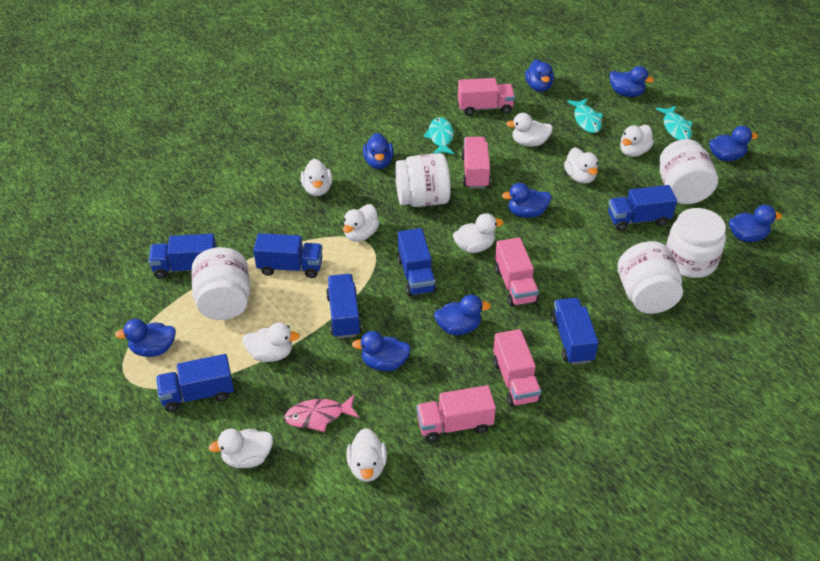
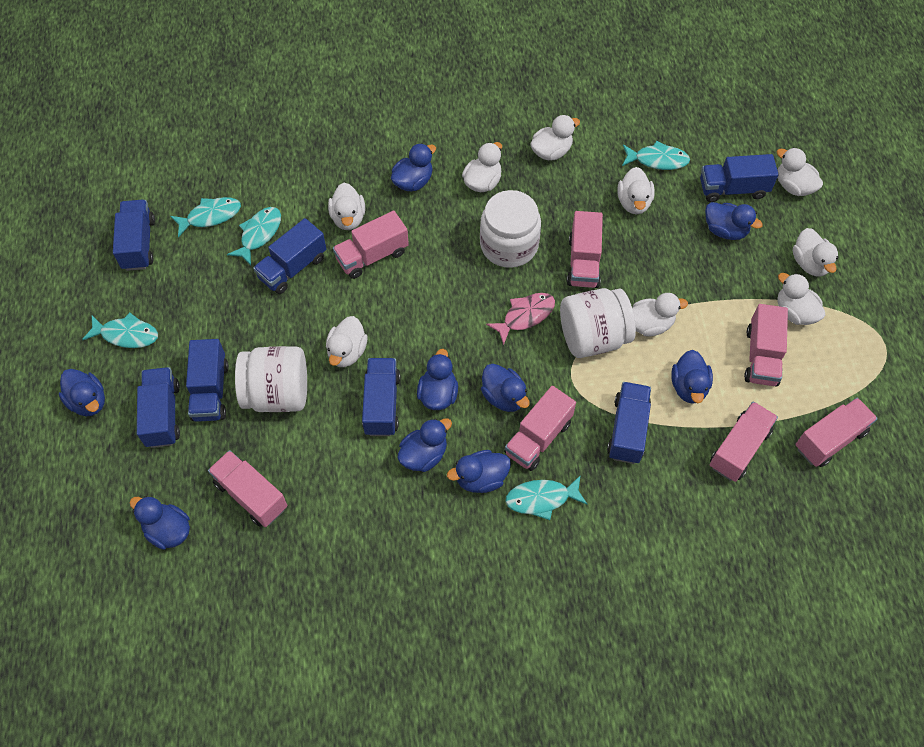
pink truck: 5 -> 7
turquoise fish: 3 -> 5
white jar: 5 -> 3

